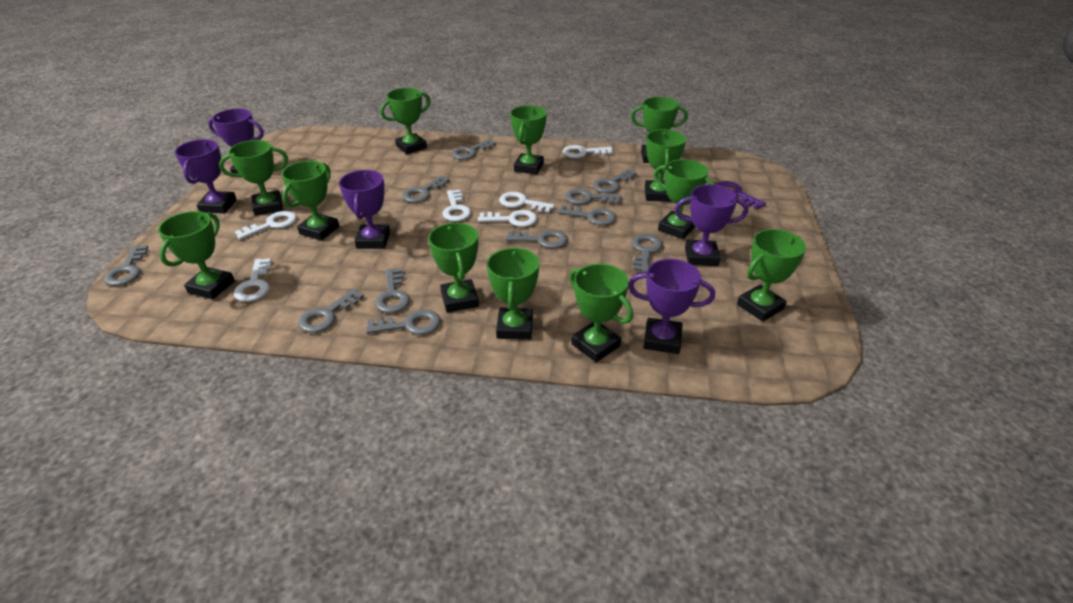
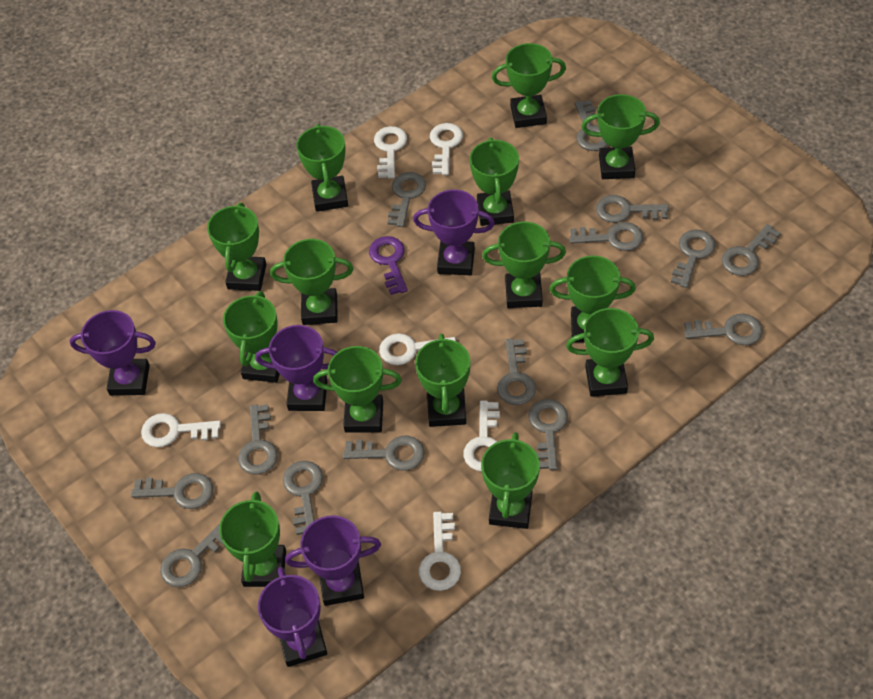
green trophy: 12 -> 14
grey key: 11 -> 14

